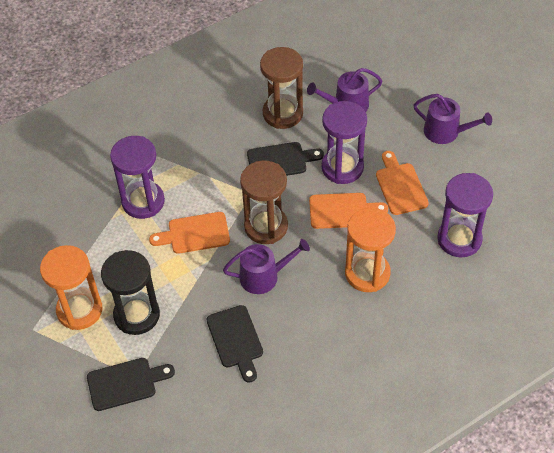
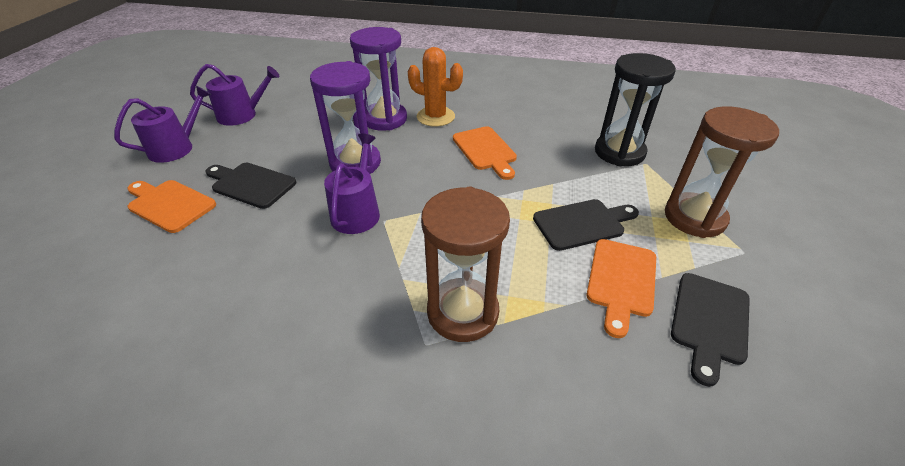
orange cactus: 0 -> 1
orange hourglass: 2 -> 0
purple hourglass: 3 -> 2

